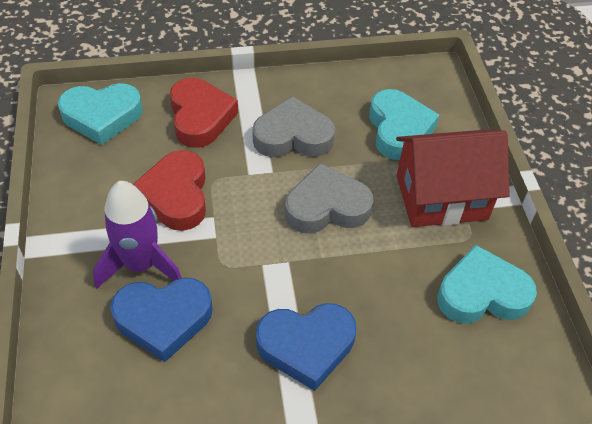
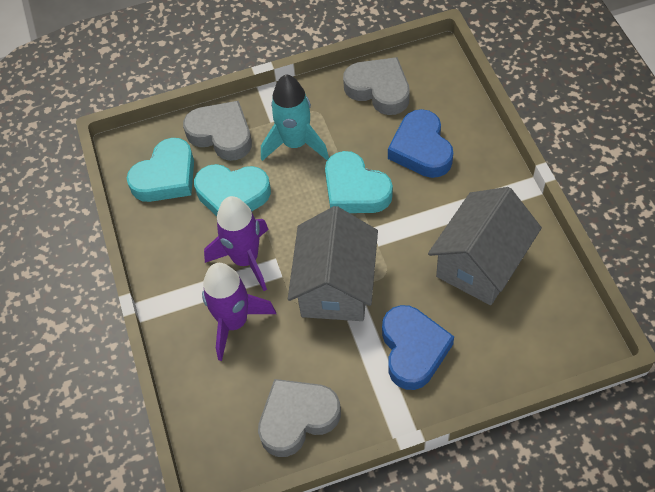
grey heart: 2 -> 3
grey house: 0 -> 2
purple rocket: 1 -> 2
red heart: 2 -> 0
red house: 1 -> 0
turquoise rocket: 0 -> 1

